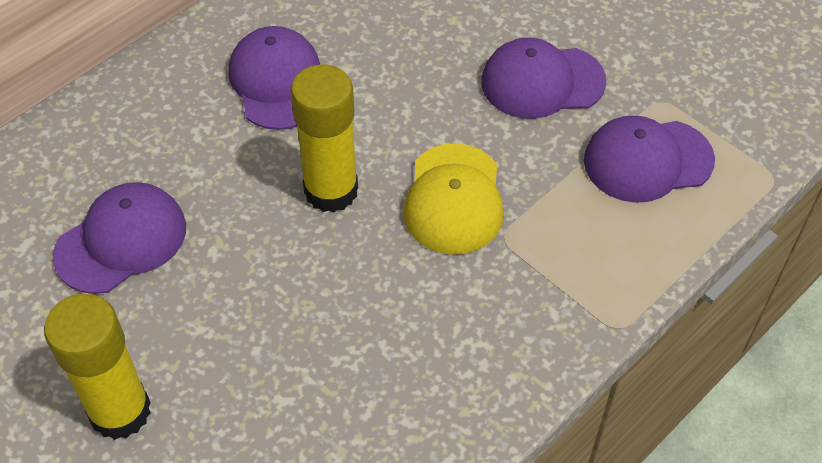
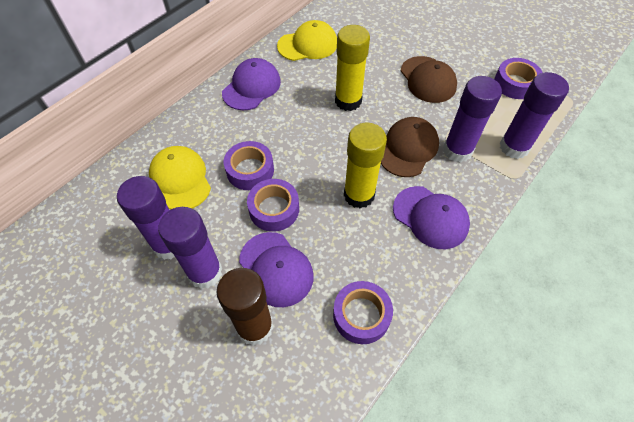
brown cap: 0 -> 2
brown glue stick: 0 -> 1
purple cap: 4 -> 3
purple glue stick: 0 -> 4
purple tape: 0 -> 4
yellow cap: 1 -> 2

